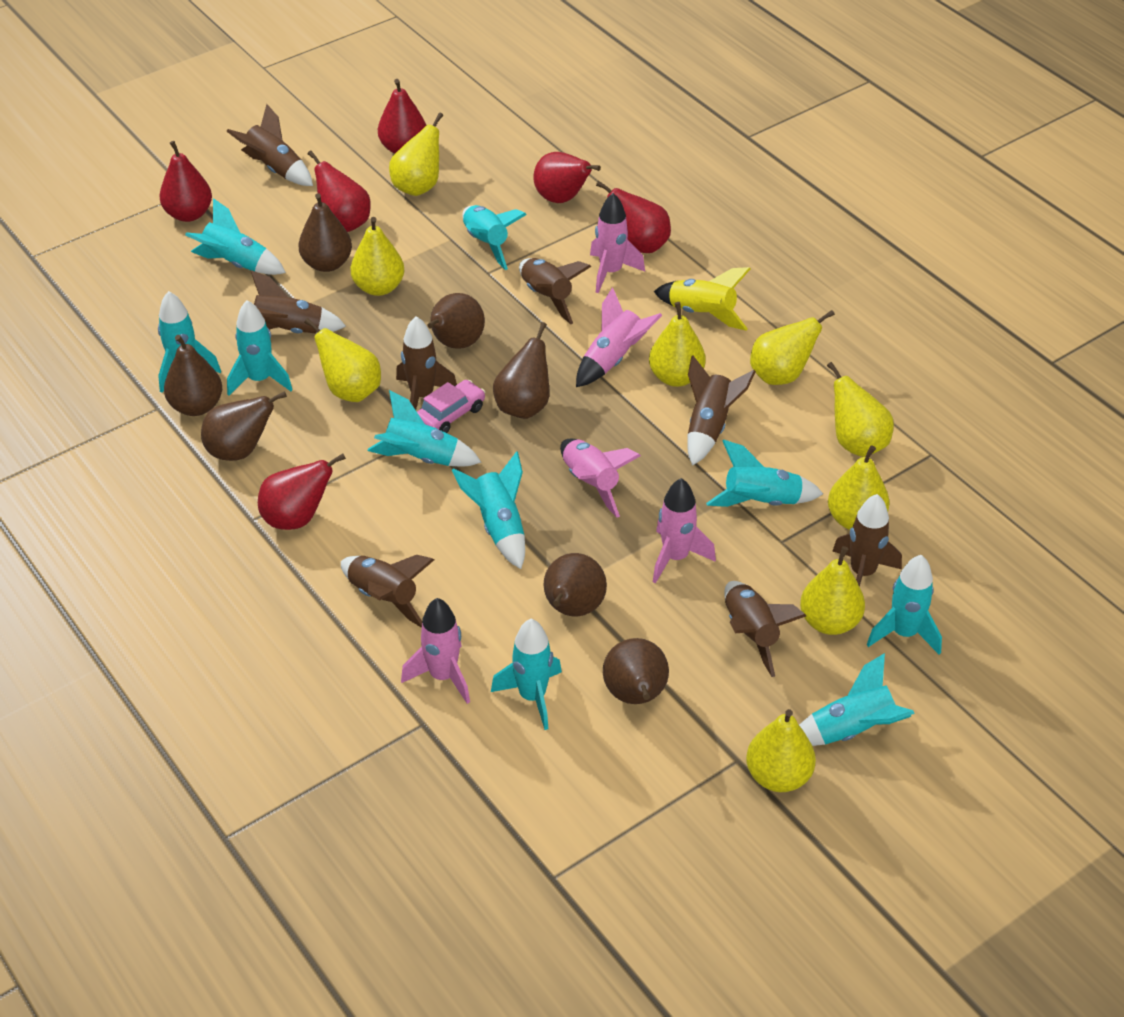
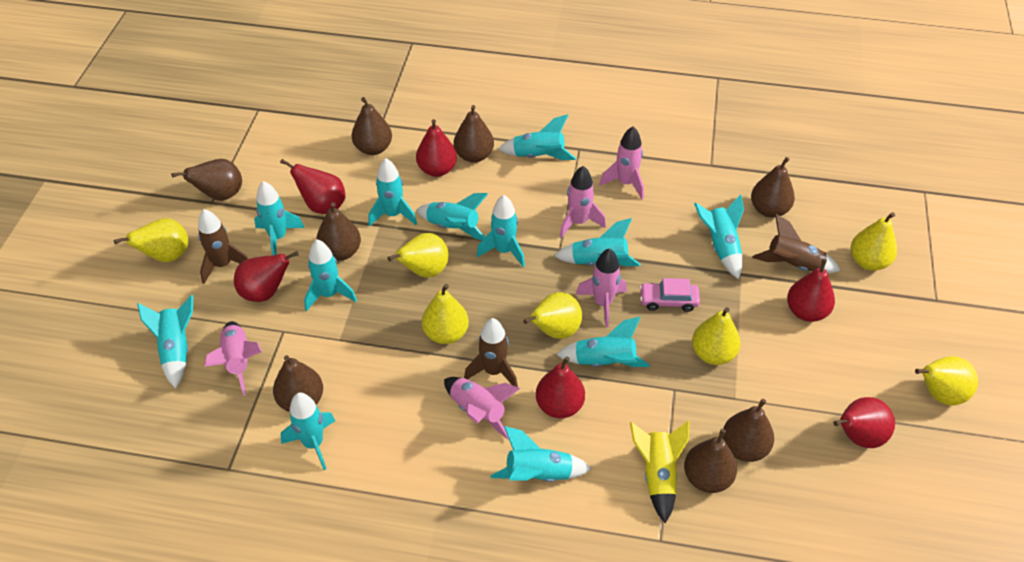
brown pear: 7 -> 8
brown rocket: 8 -> 3
turquoise rocket: 10 -> 12
yellow pear: 9 -> 7

